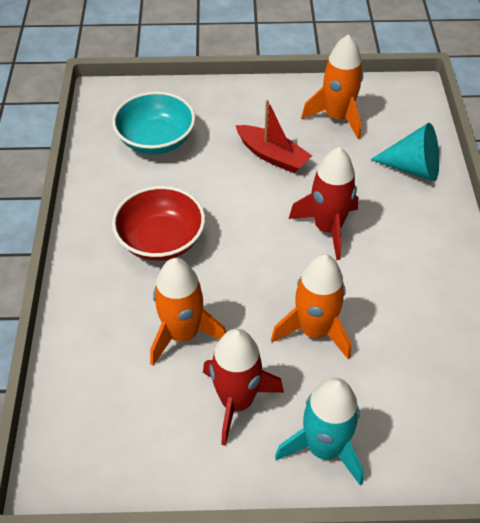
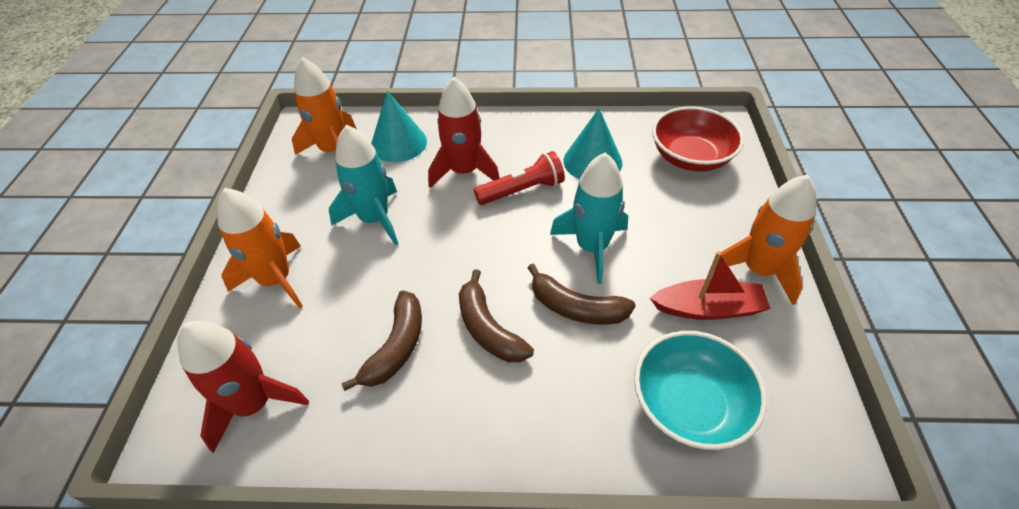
brown banana: 0 -> 3
red flashlight: 0 -> 1
turquoise cone: 1 -> 2
turquoise rocket: 1 -> 2

